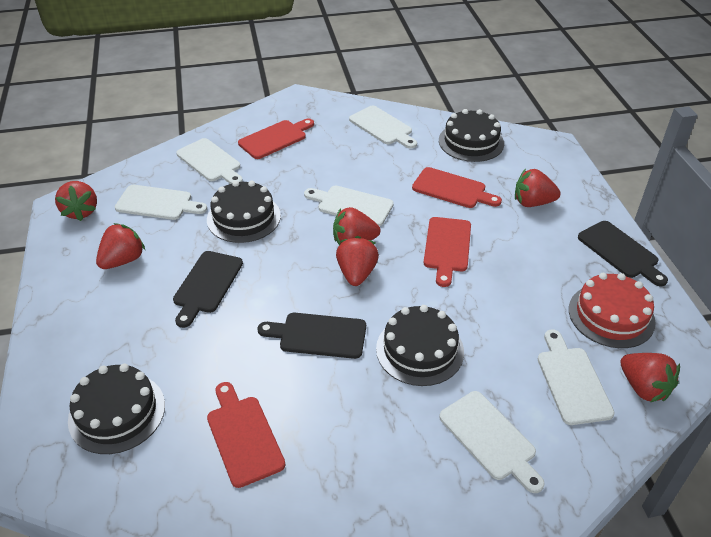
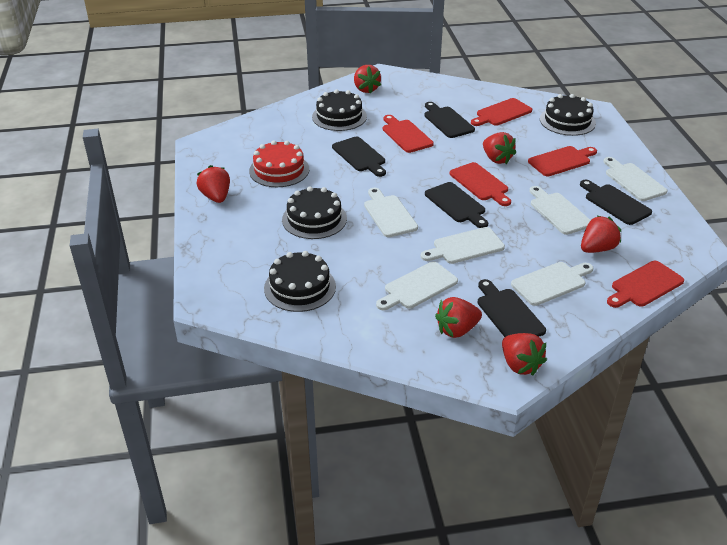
black cutting board: 3 -> 5
red cutting board: 4 -> 5

